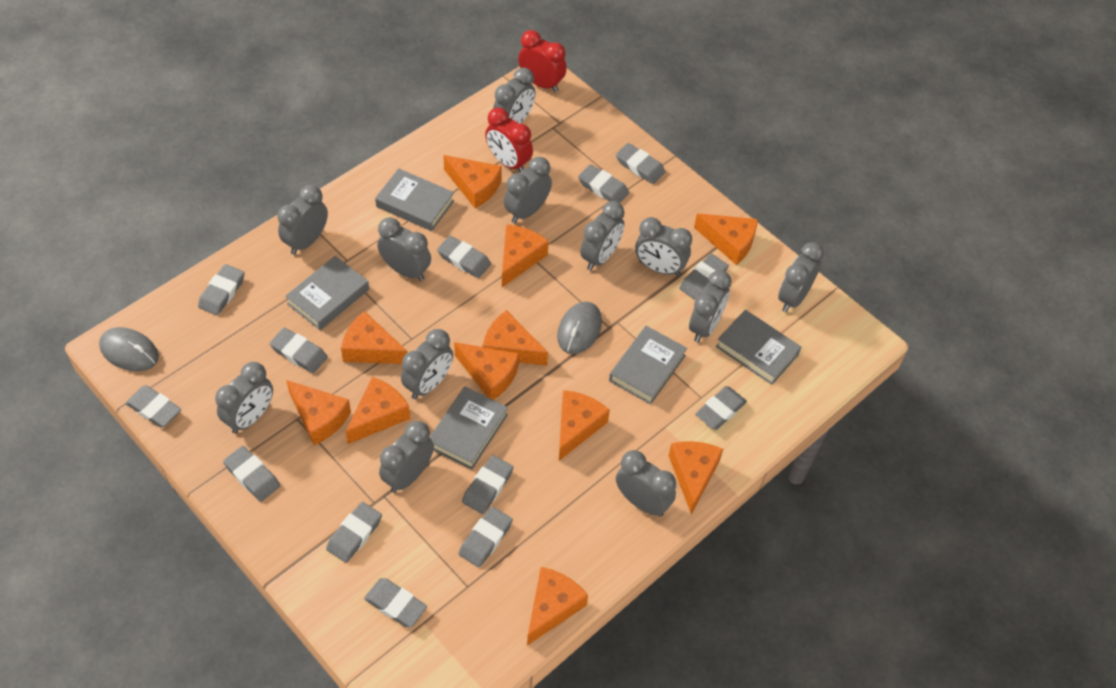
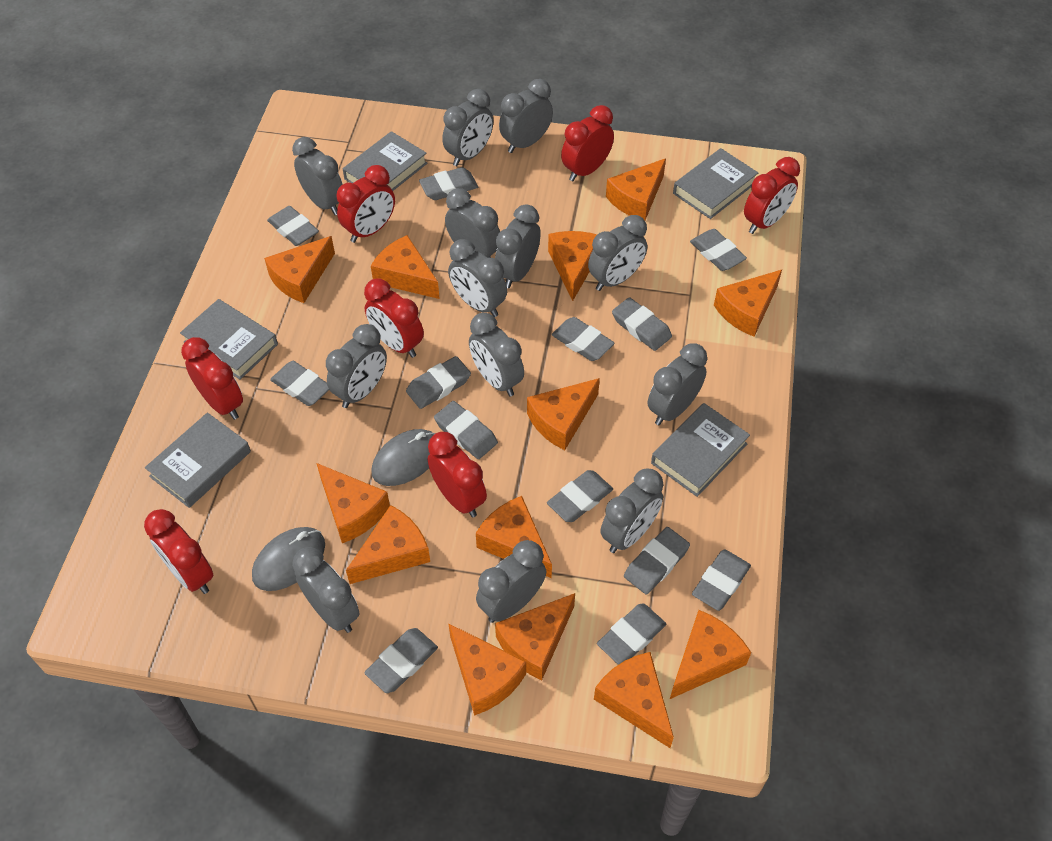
grey clock: 12 -> 13
orange cheese: 11 -> 13
red clock: 2 -> 7

